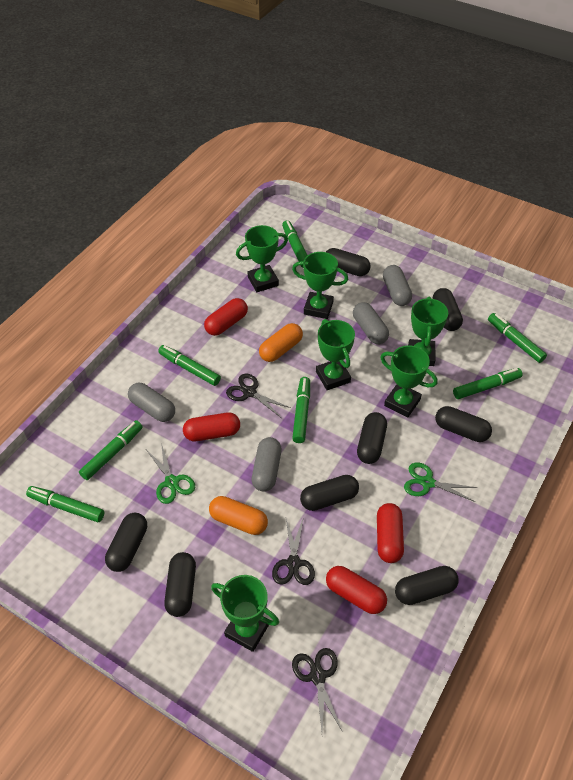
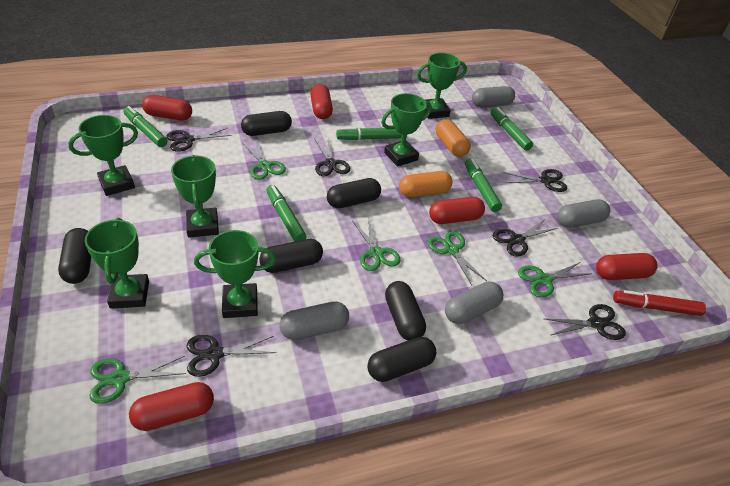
black capsule: 8 -> 6
black scissors: 3 -> 6
green marker: 7 -> 5
green scissors: 2 -> 5
red capsule: 4 -> 5
red marker: 0 -> 1

